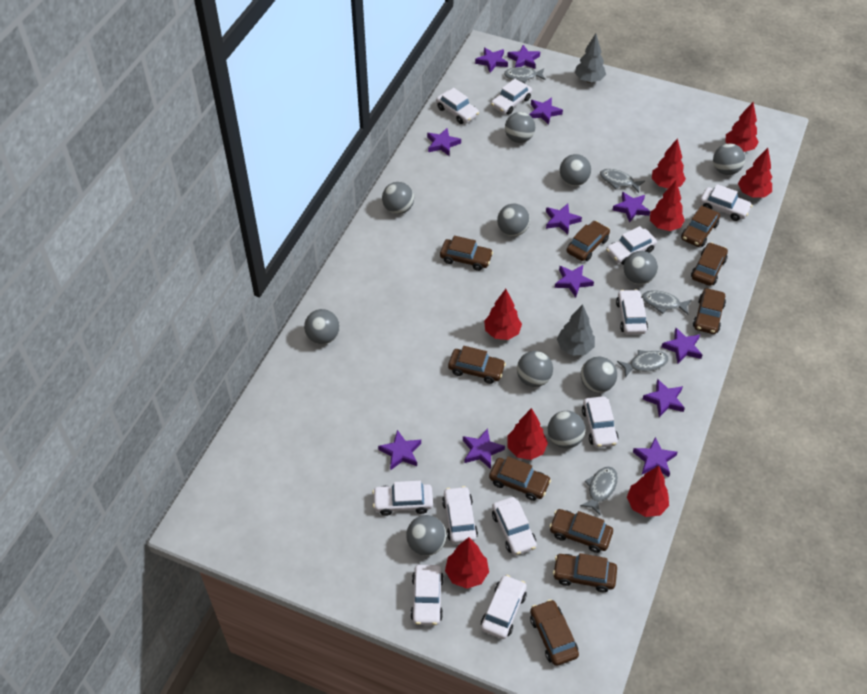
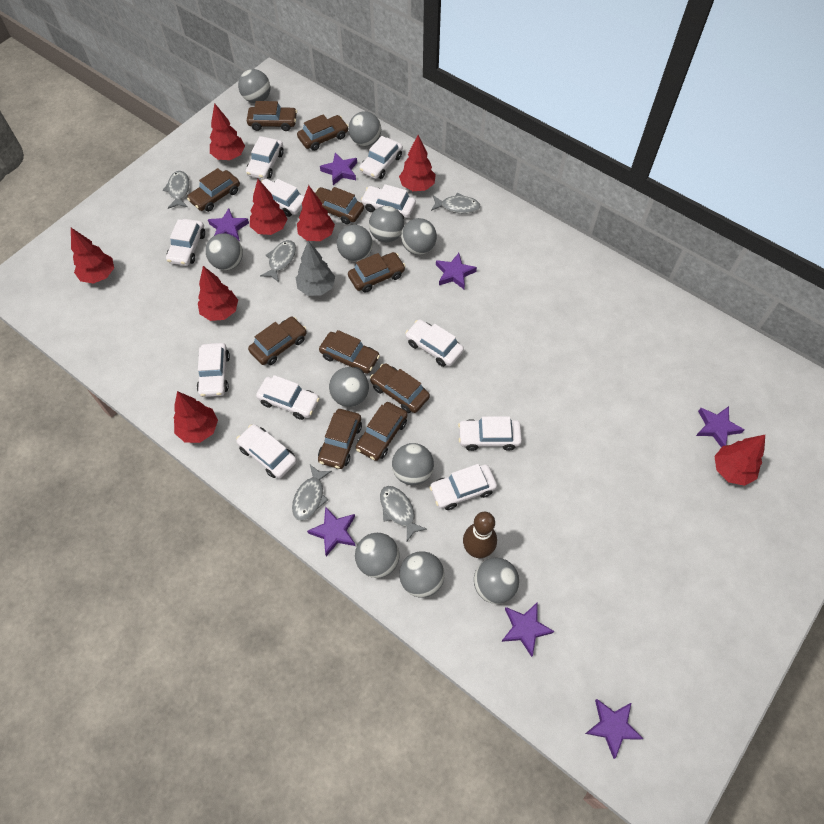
brown bowling pin: 0 -> 1
grey tree: 2 -> 1
purple star: 12 -> 7

